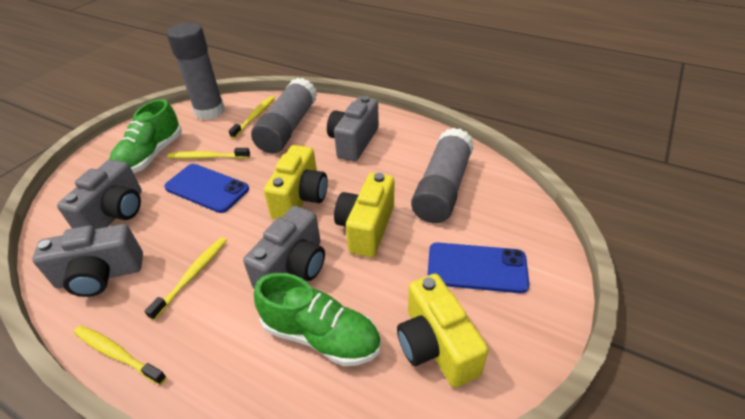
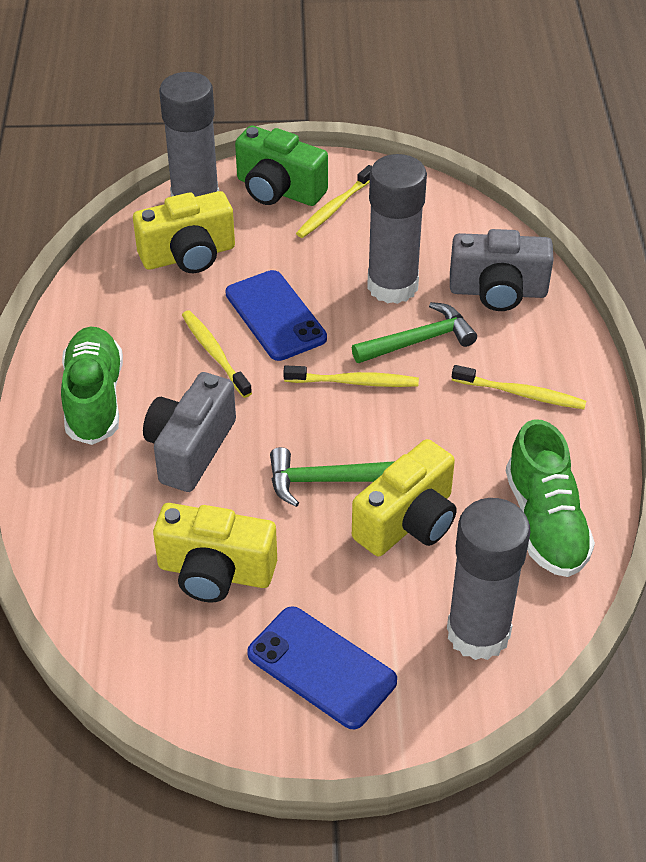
green camera: 0 -> 1
green hammer: 0 -> 2
grey camera: 4 -> 2

